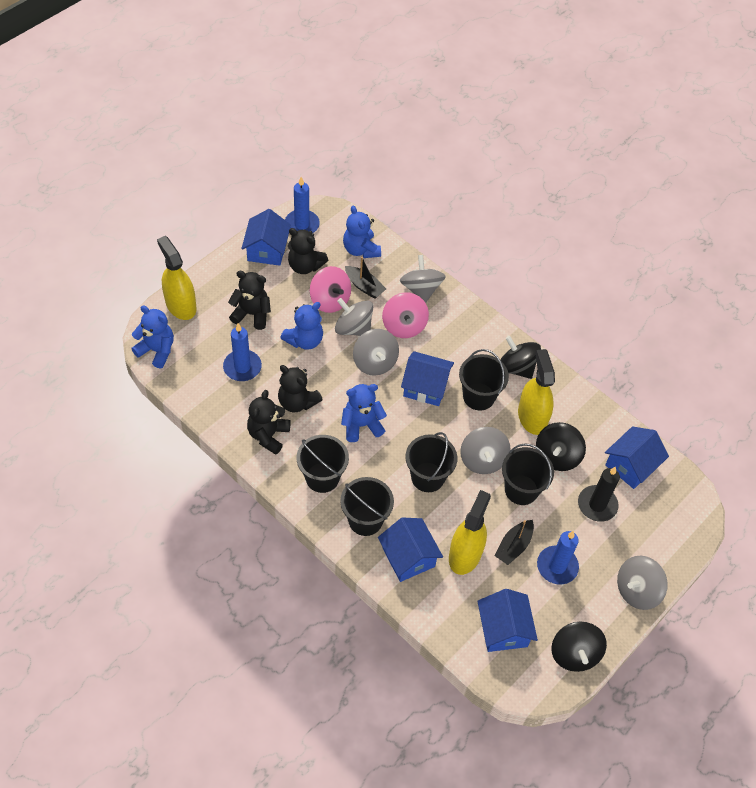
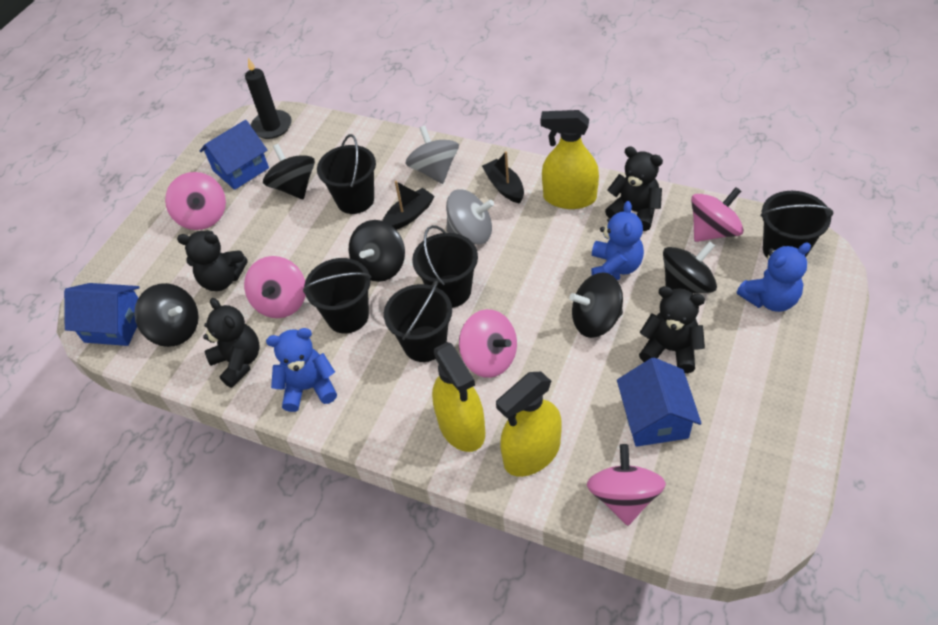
black spinning top: 3 -> 5
blue candle: 3 -> 0
blue house: 5 -> 3
blue teddy bear: 4 -> 3
grey spinning top: 5 -> 2
pink spinning top: 2 -> 5

